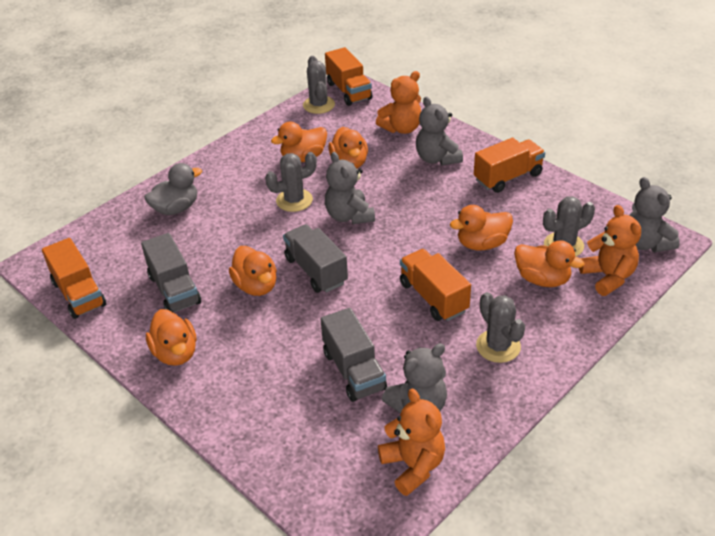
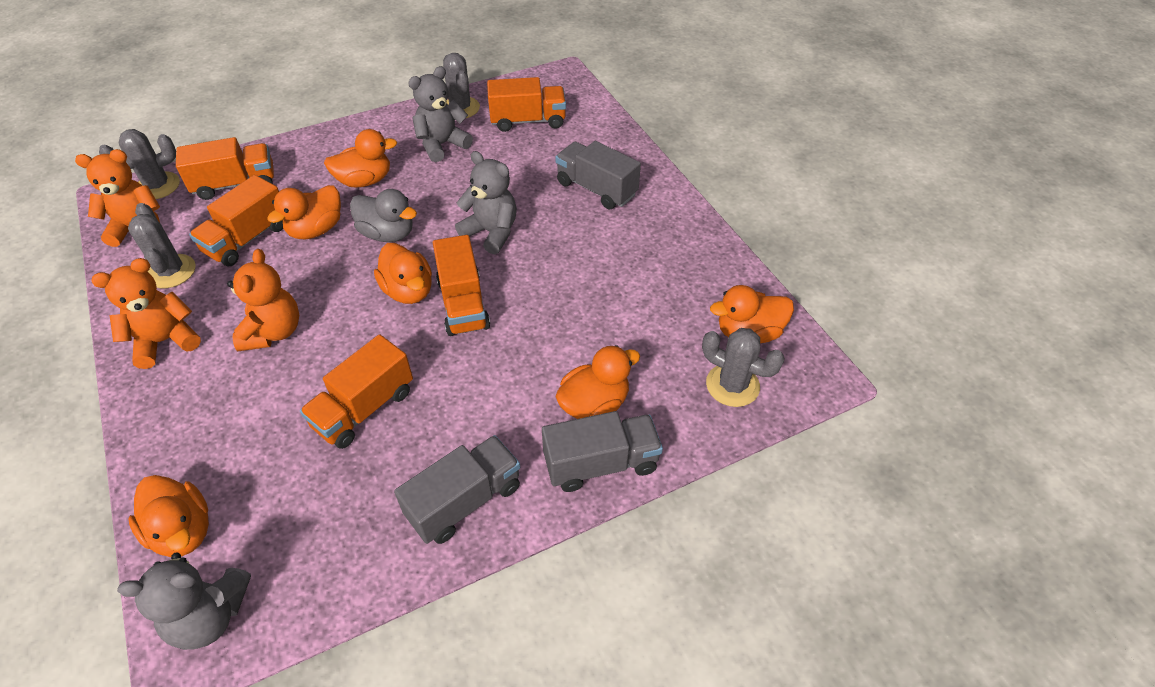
grey teddy bear: 4 -> 3
orange truck: 4 -> 5

